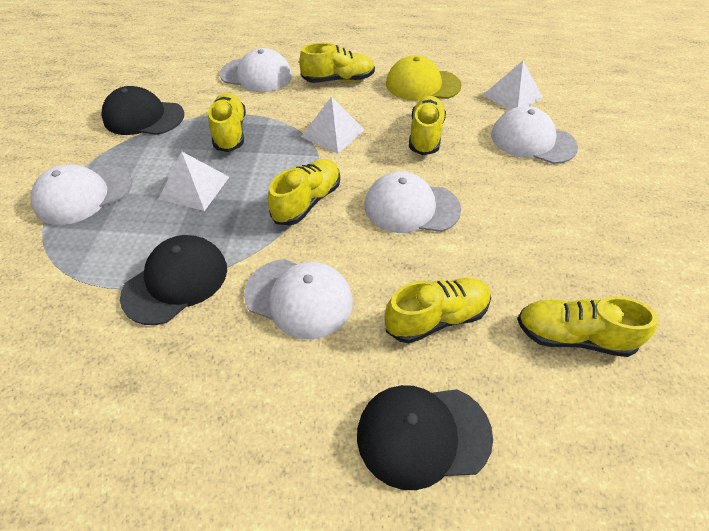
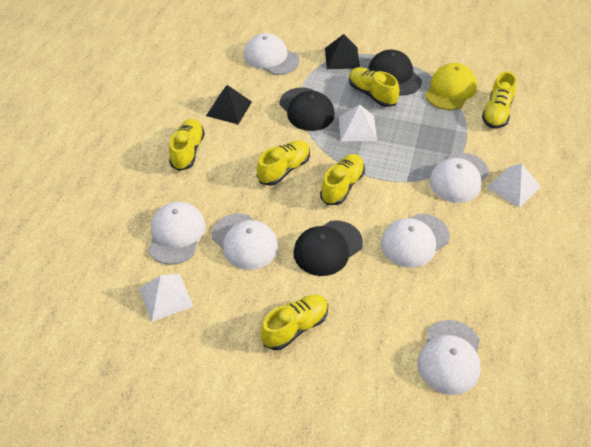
black pyramid: 0 -> 2
white cap: 5 -> 6

